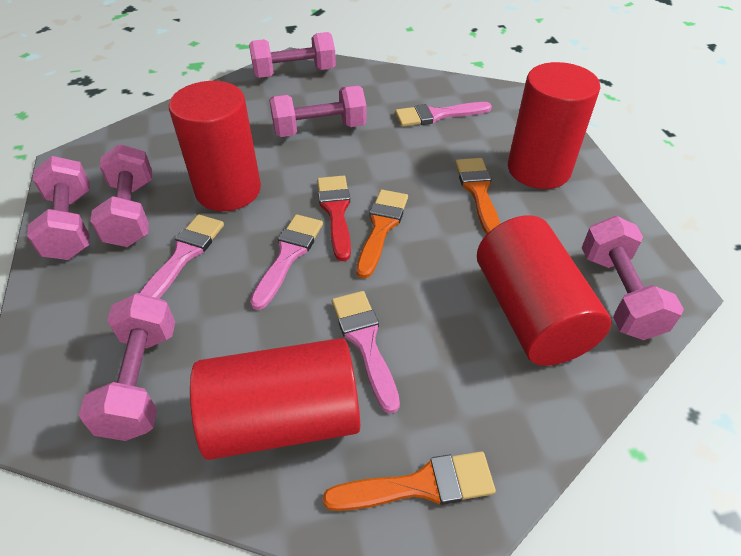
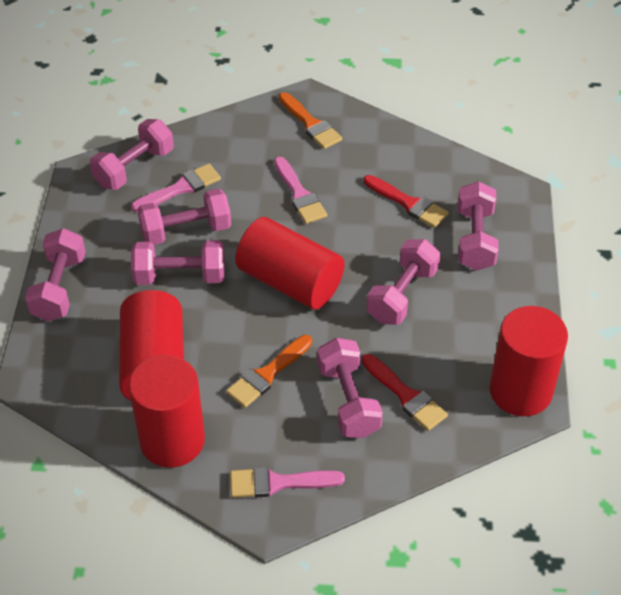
orange brush: 3 -> 2
pink brush: 4 -> 3
pink dumbbell: 6 -> 7
red brush: 1 -> 2

